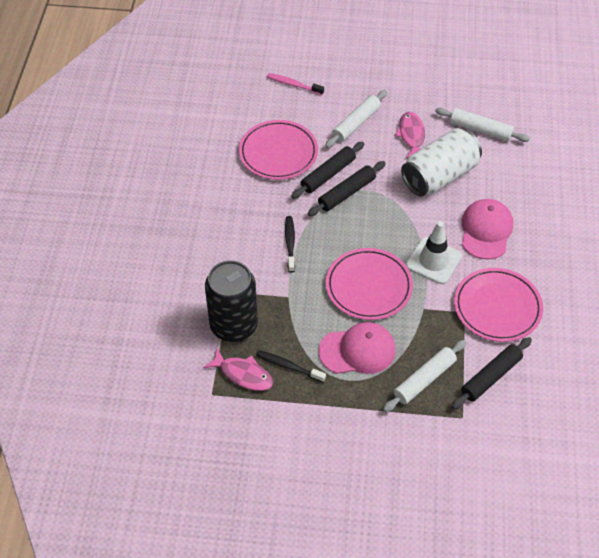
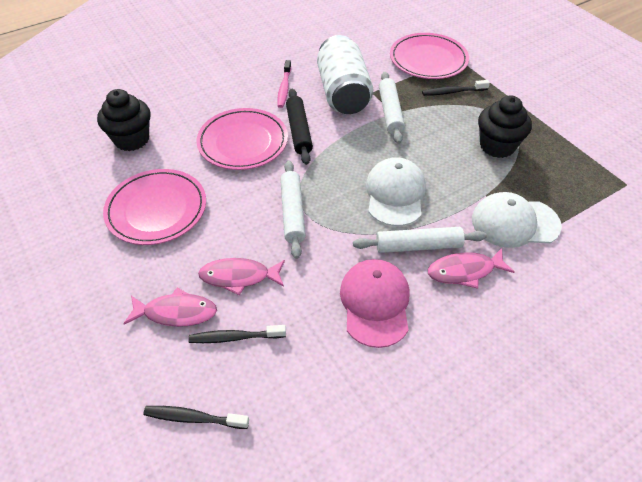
black can: 1 -> 0
black cupcake: 0 -> 2
black rolling pin: 3 -> 1
black toothbrush: 2 -> 3
pink cap: 2 -> 1
pink fish: 2 -> 3
white cap: 0 -> 2
white traffic cone: 1 -> 0

